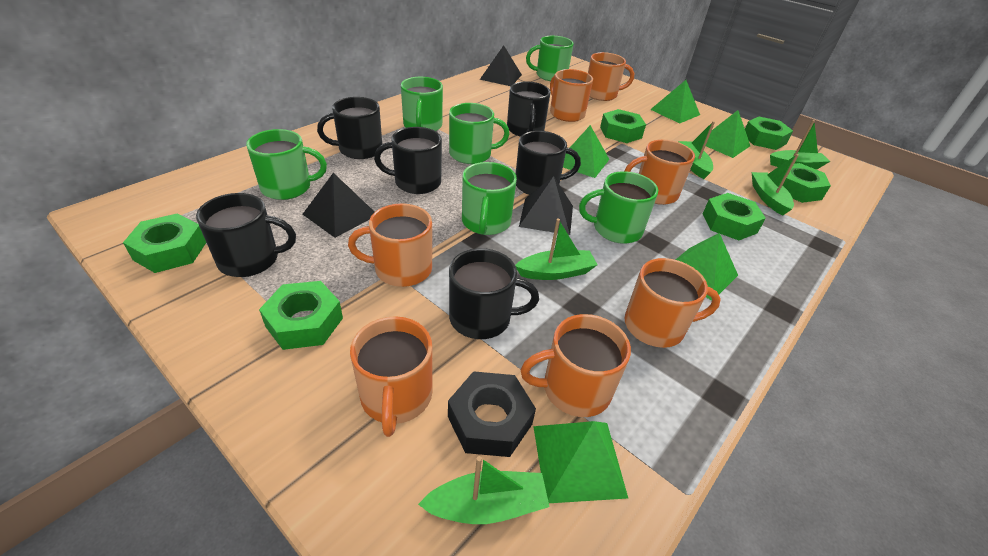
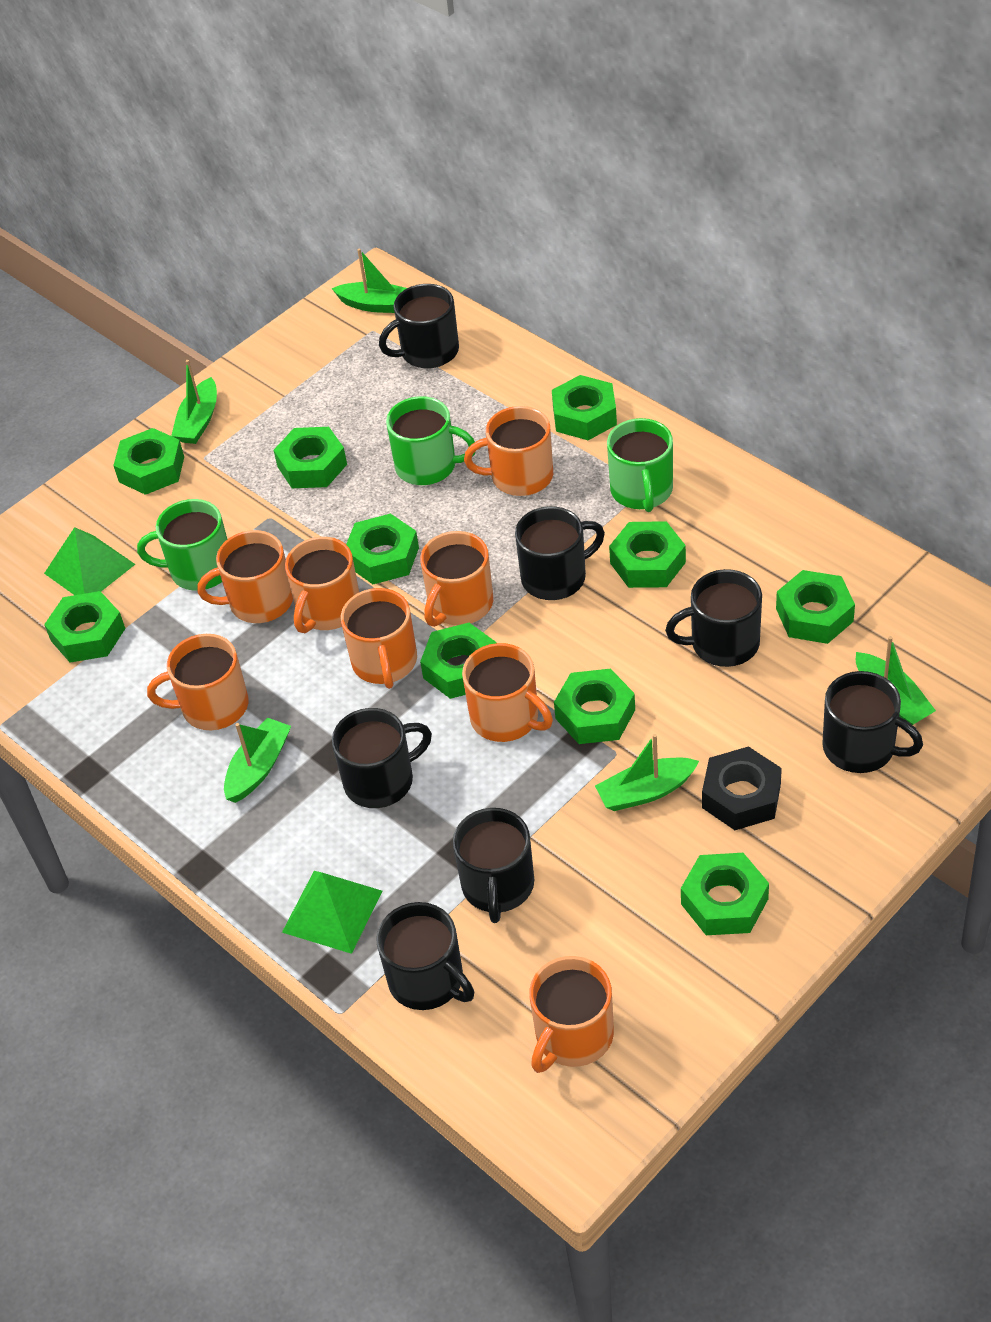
black mug: 6 -> 7
black pyramid: 3 -> 0
green mug: 6 -> 3
green nut: 6 -> 10
green pyramid: 5 -> 2
orange mug: 7 -> 8

